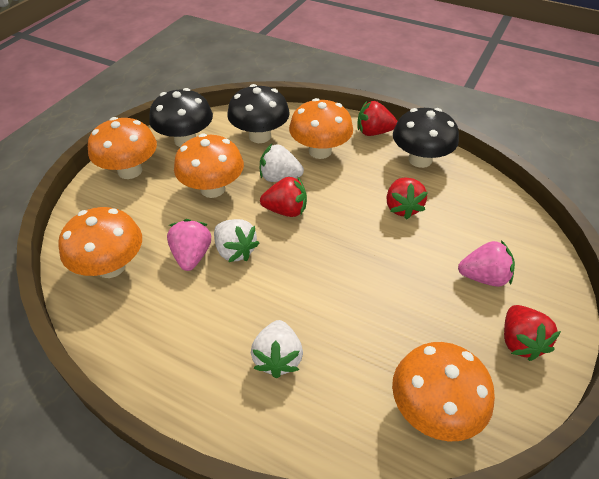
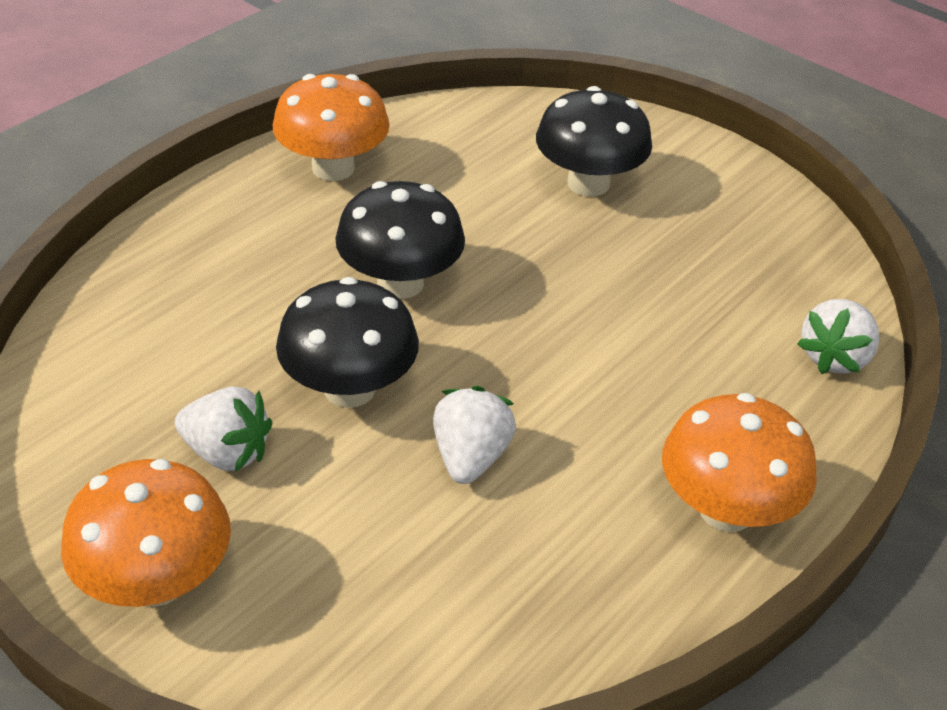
orange mushroom: 5 -> 3
pink strawberry: 2 -> 0
red strawberry: 4 -> 0

